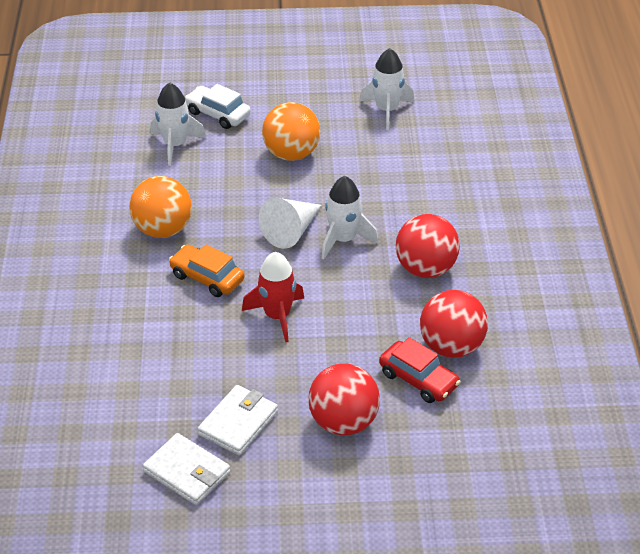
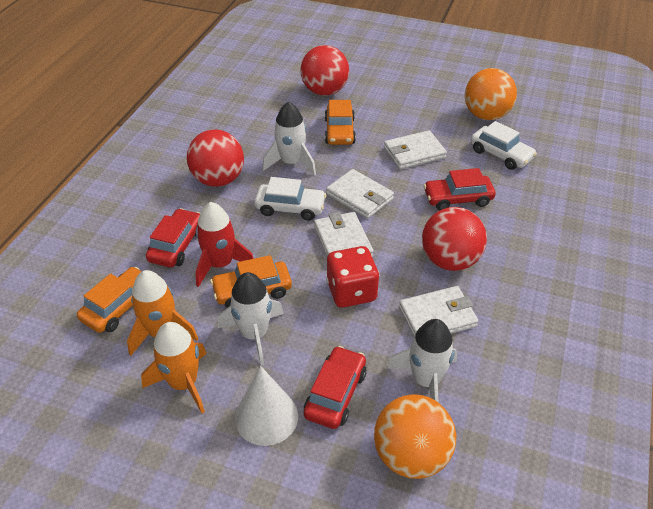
orange car: 1 -> 3
orange rocket: 0 -> 2
red car: 1 -> 3
red dice: 0 -> 1
white car: 1 -> 2
white wallet: 2 -> 4

